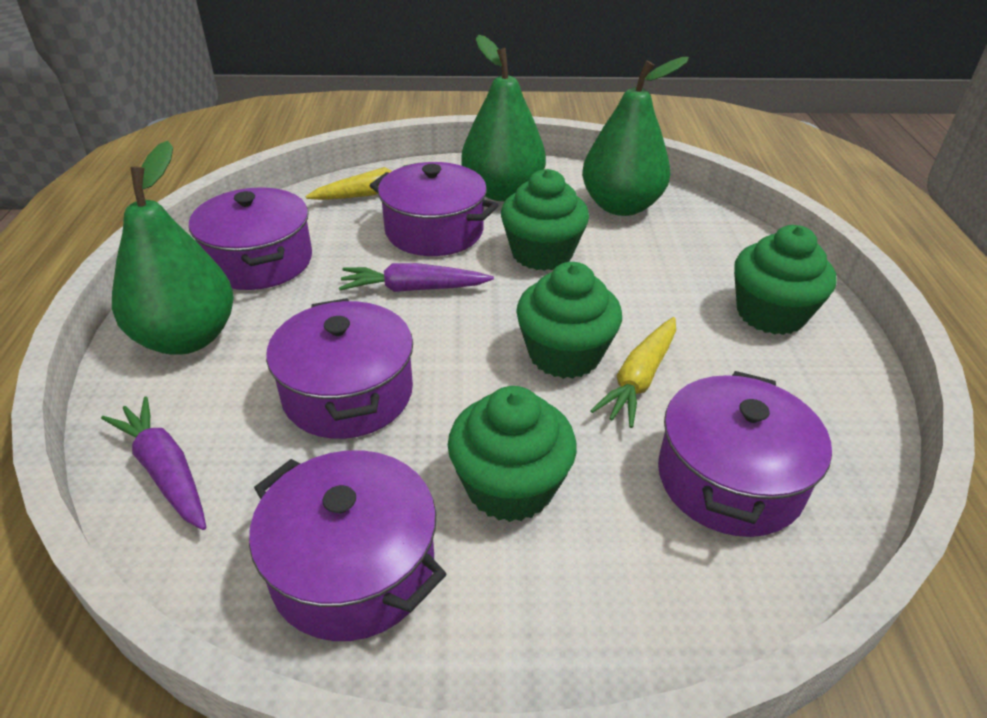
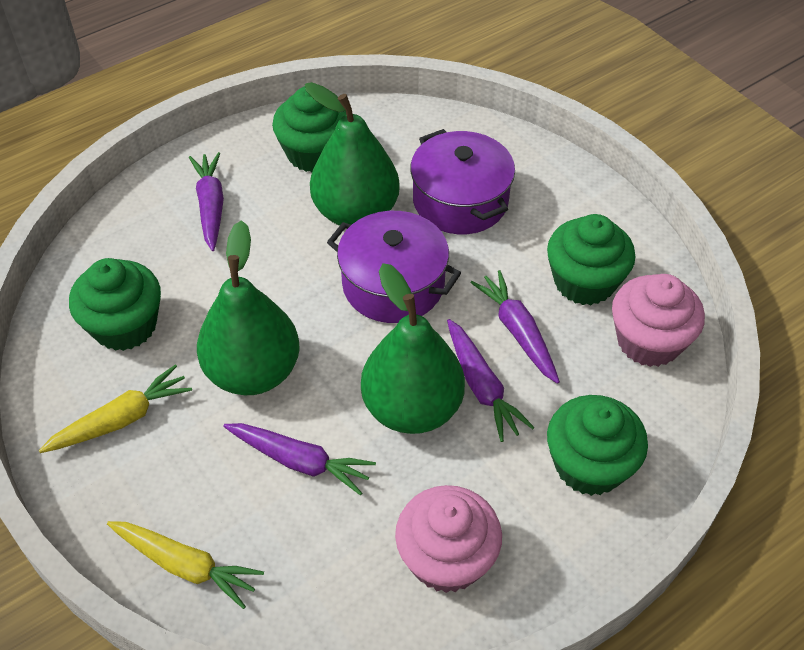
pink cupcake: 0 -> 2
purple carrot: 2 -> 4
purple pot: 5 -> 2

